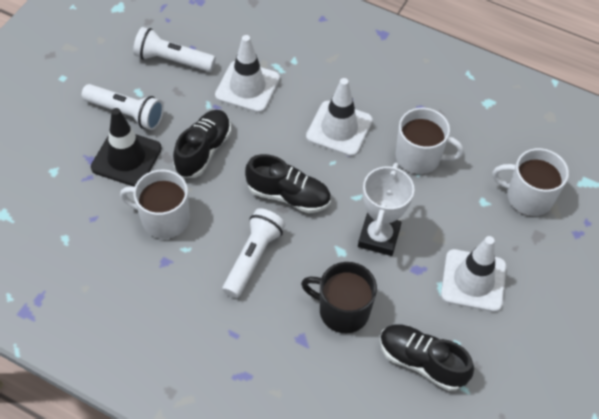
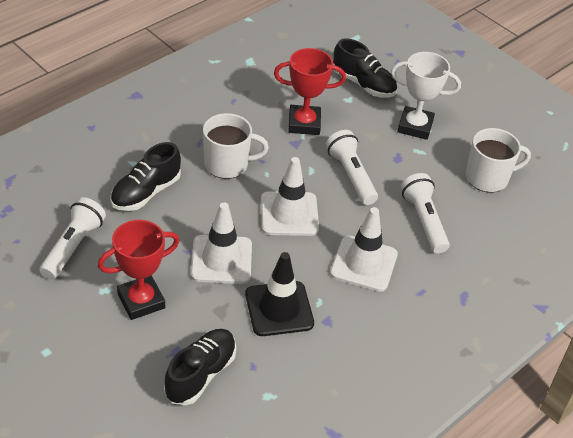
black mug: 1 -> 0
red trophy: 0 -> 2
white mug: 3 -> 2

